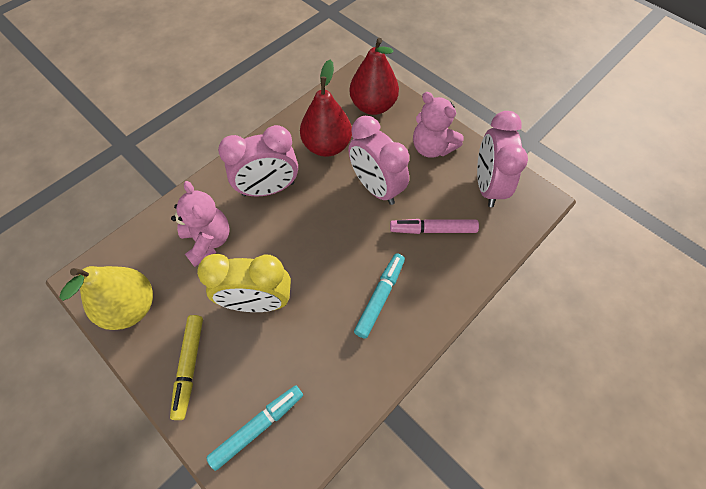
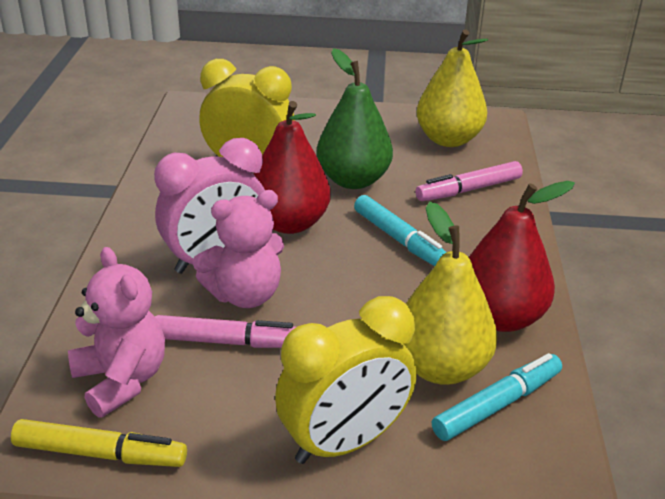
green pear: 0 -> 1
pink clock: 3 -> 1
pink marker: 1 -> 2
yellow clock: 1 -> 2
yellow pear: 1 -> 2

